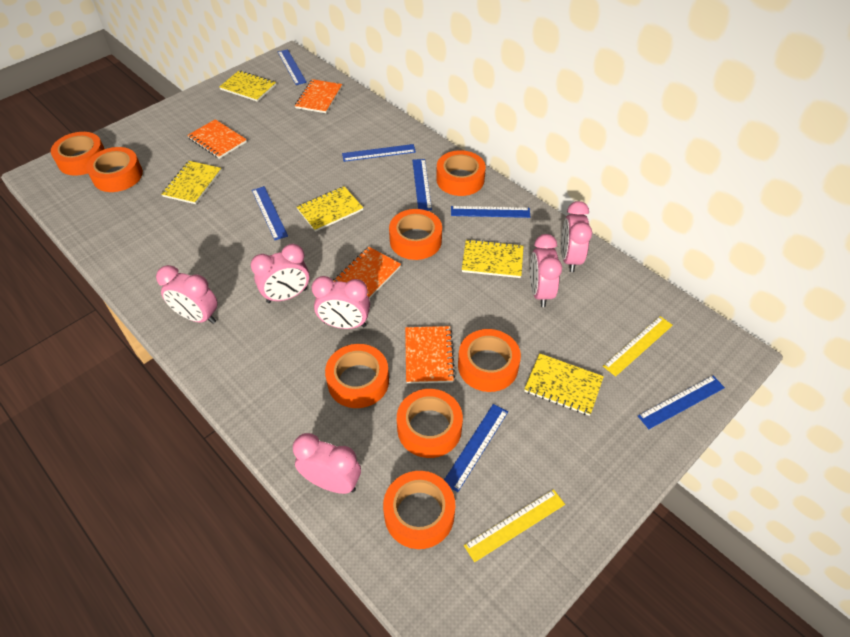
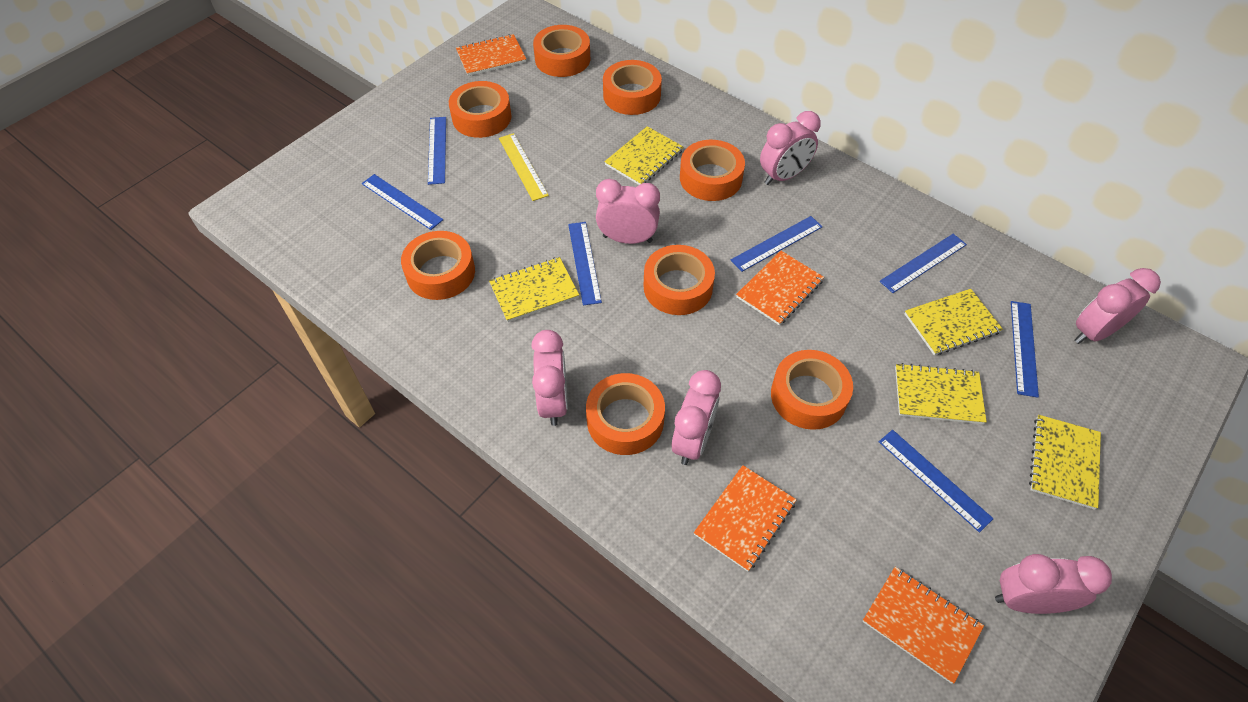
yellow ruler: 2 -> 1

